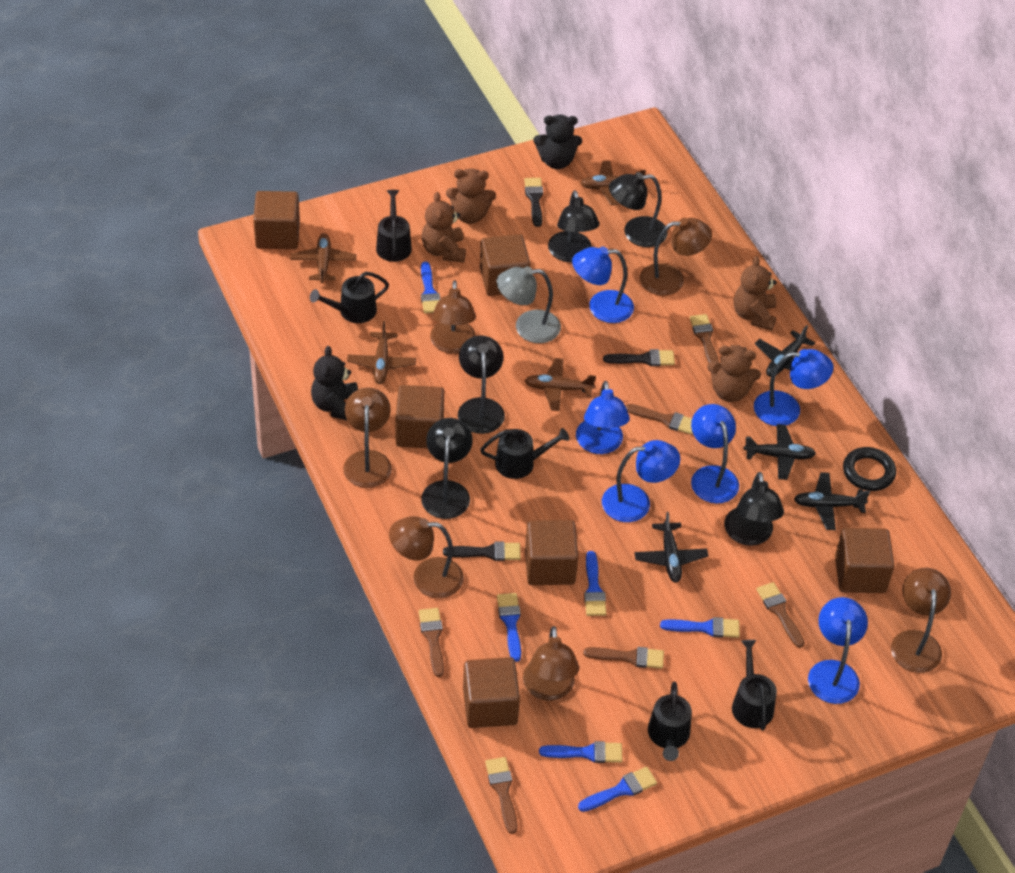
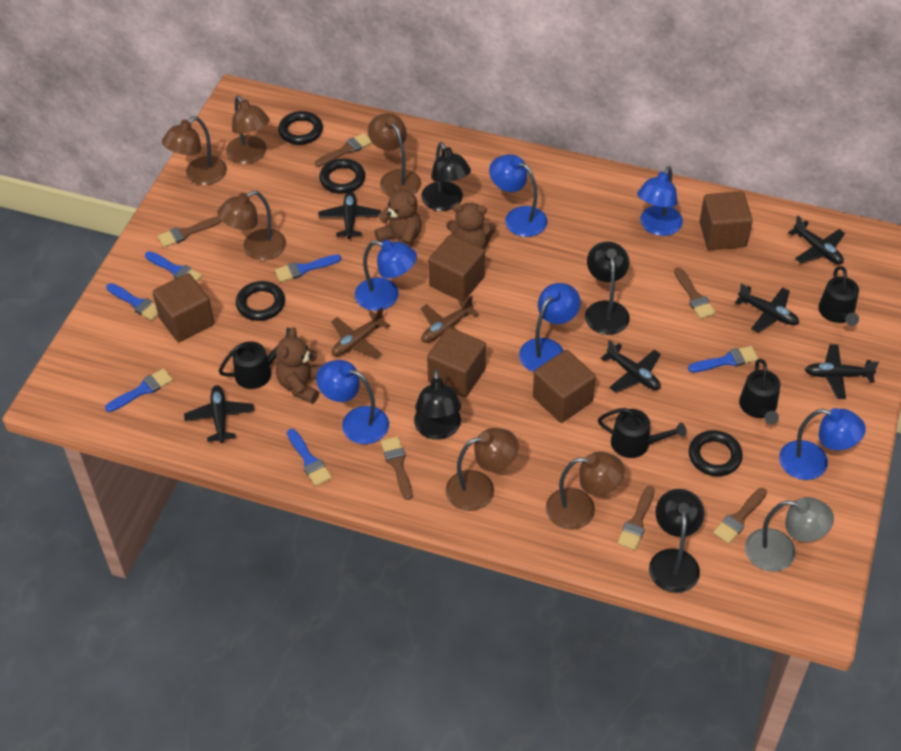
black brush: 3 -> 0
black lamp: 5 -> 4
black plane: 4 -> 6
black ring: 1 -> 4
black teddy bear: 2 -> 0
black watering can: 5 -> 4
brown cube: 6 -> 5
brown plane: 4 -> 2
brown teddy bear: 4 -> 3

